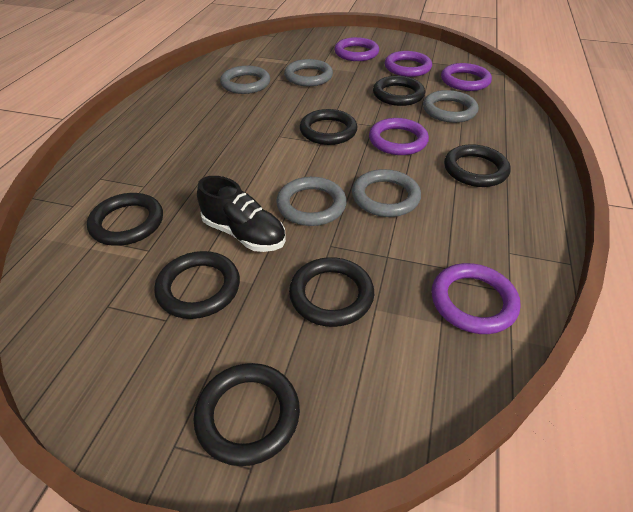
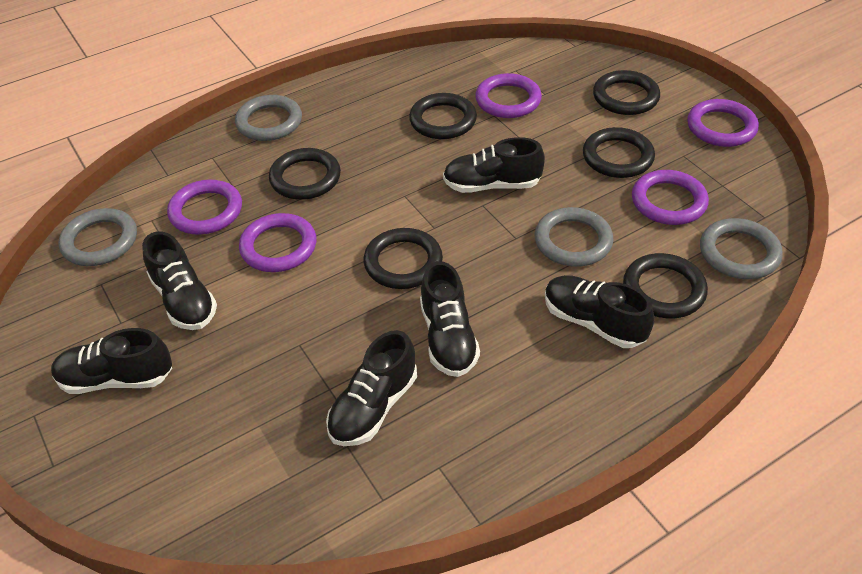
black ring: 7 -> 6
black shoe: 1 -> 6
grey ring: 5 -> 4

